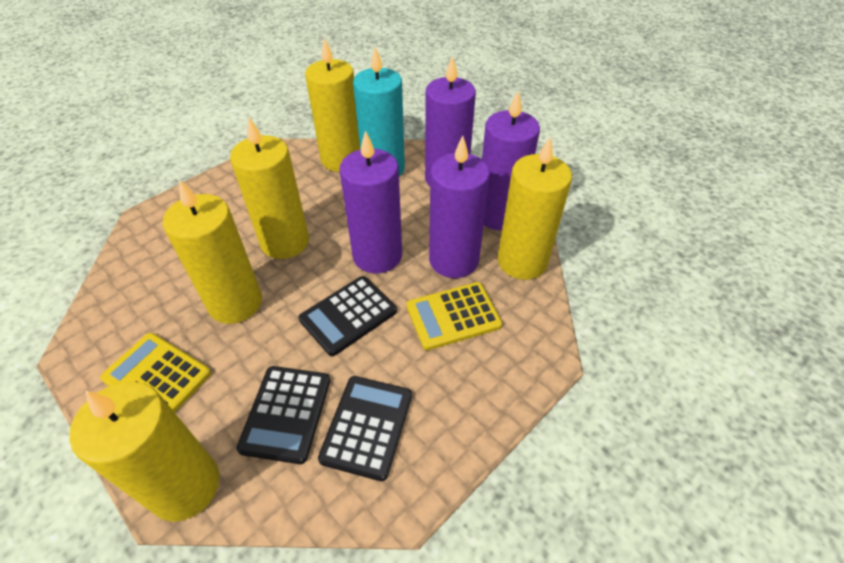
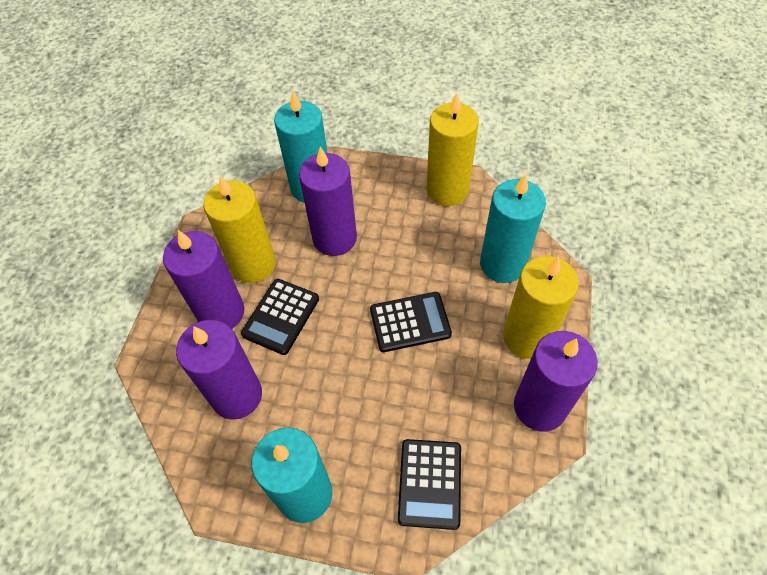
turquoise candle: 1 -> 3
yellow calculator: 2 -> 0
yellow candle: 5 -> 3

